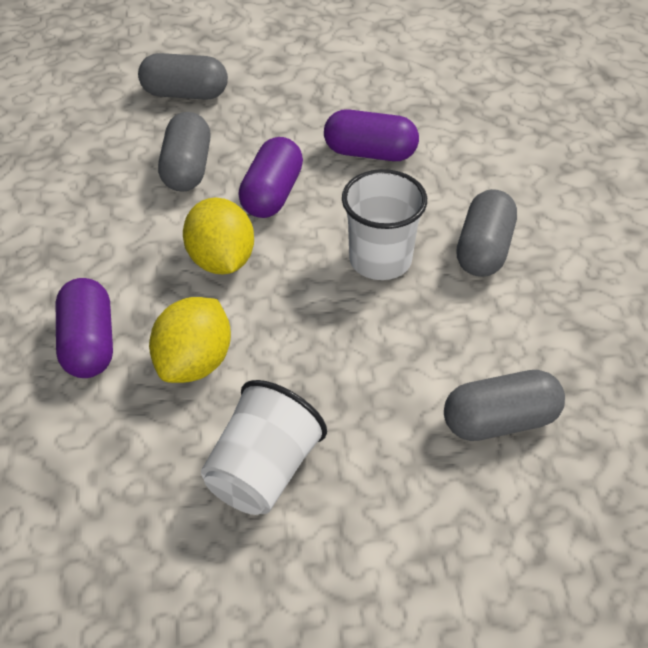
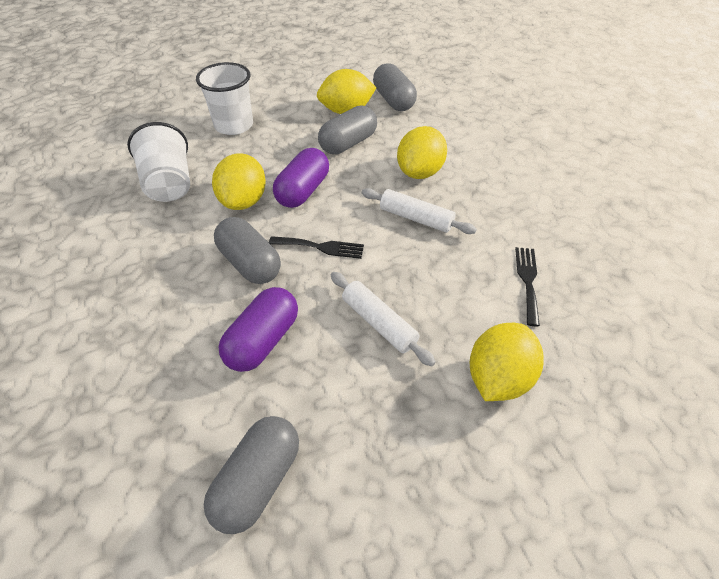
black fork: 0 -> 2
purple capsule: 3 -> 2
white rolling pin: 0 -> 2
yellow lemon: 2 -> 4

